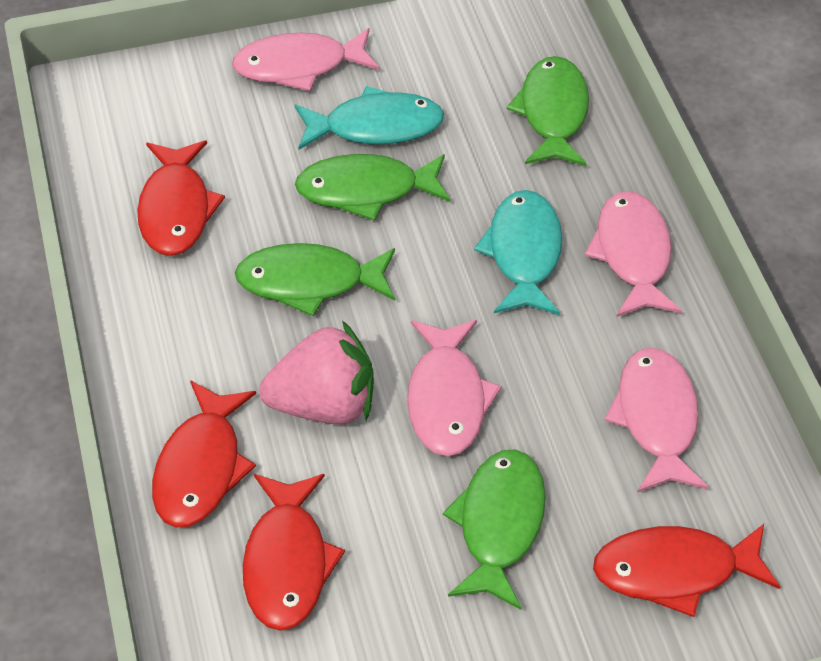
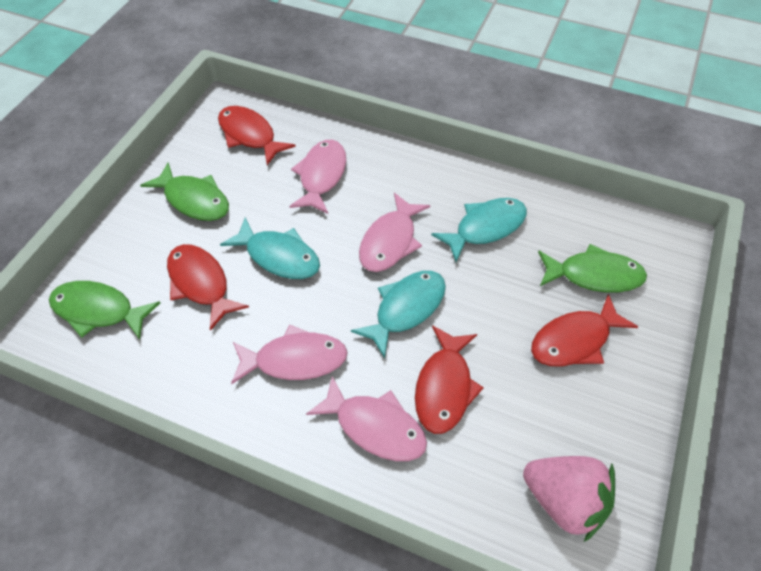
green fish: 4 -> 3
turquoise fish: 2 -> 3

